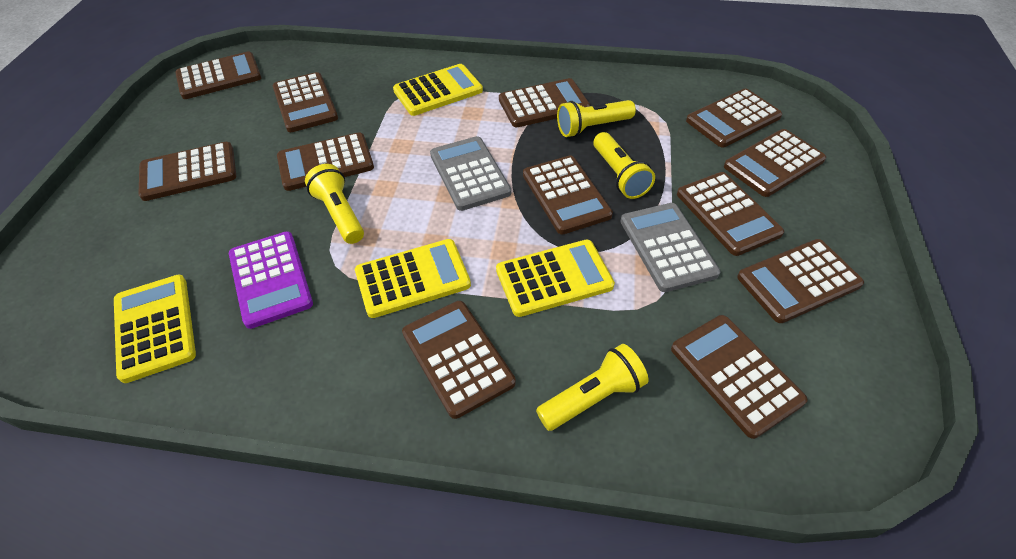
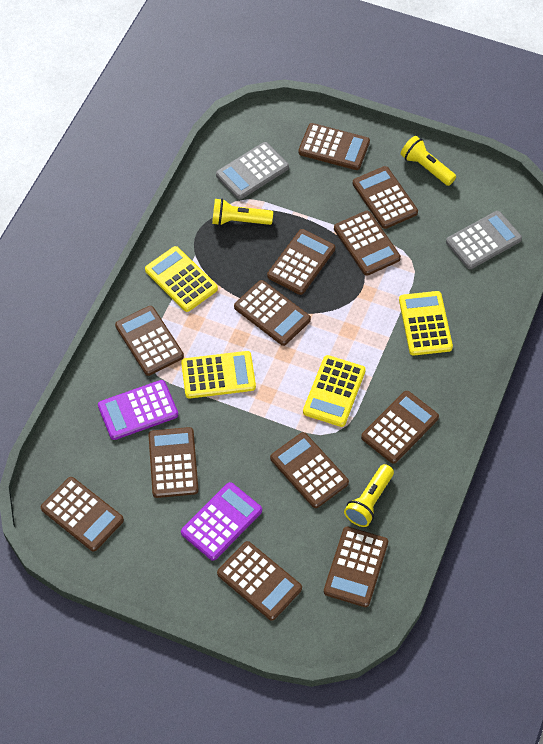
purple calculator: 1 -> 2
yellow flashlight: 4 -> 3

